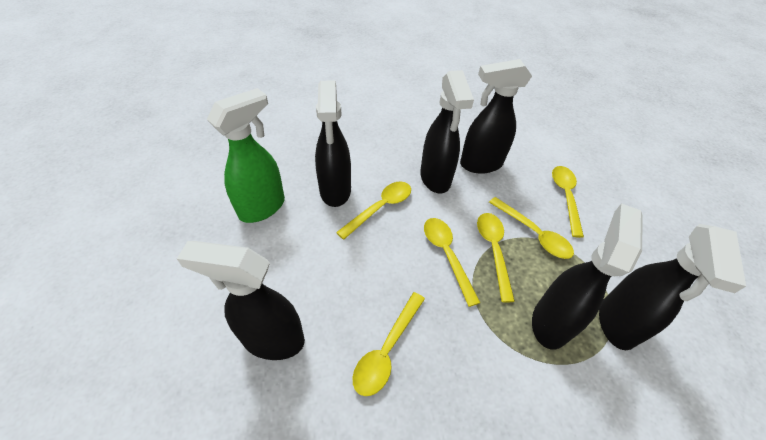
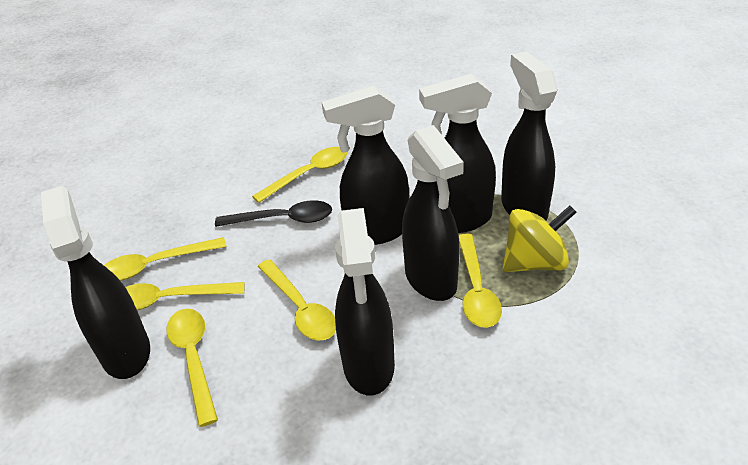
black spoon: 0 -> 1
green spray bottle: 1 -> 0
yellow spinning top: 0 -> 1

